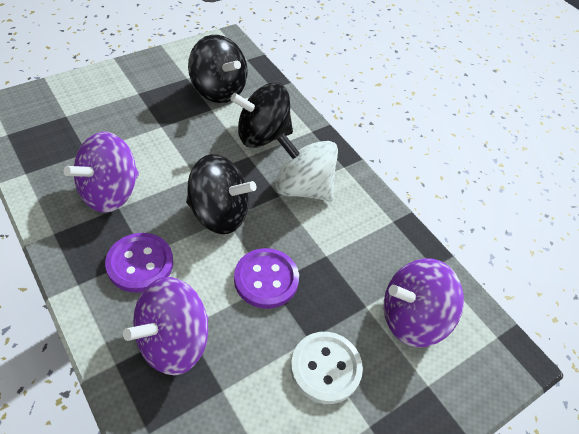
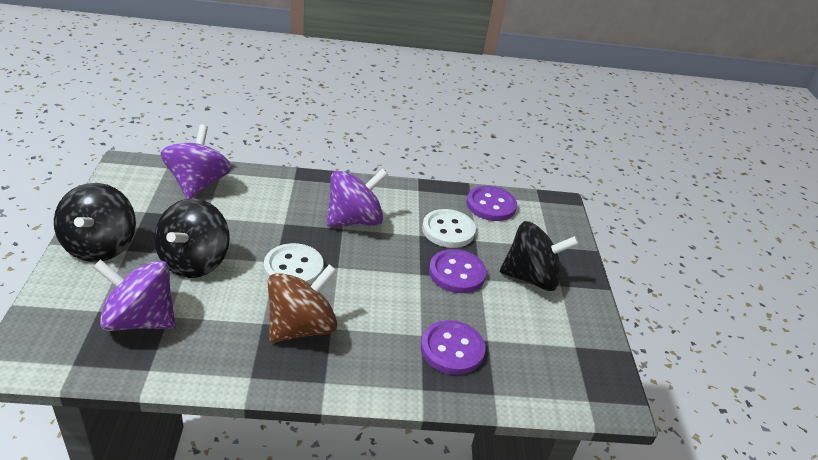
brown spinning top: 0 -> 1
purple button: 2 -> 3
white button: 1 -> 2
white spinning top: 1 -> 0

